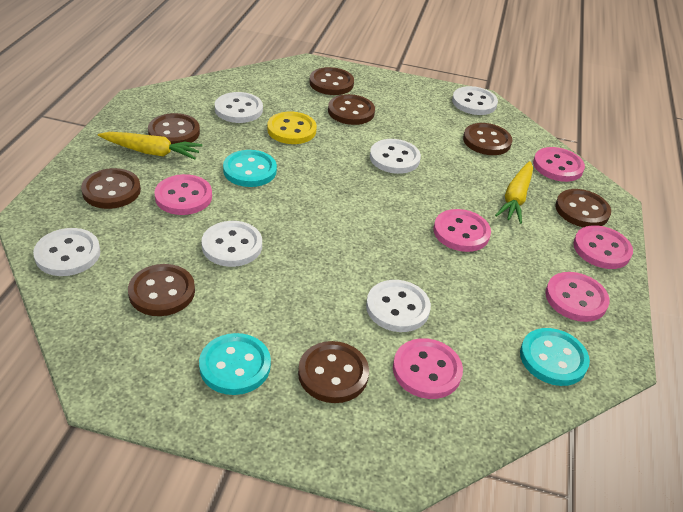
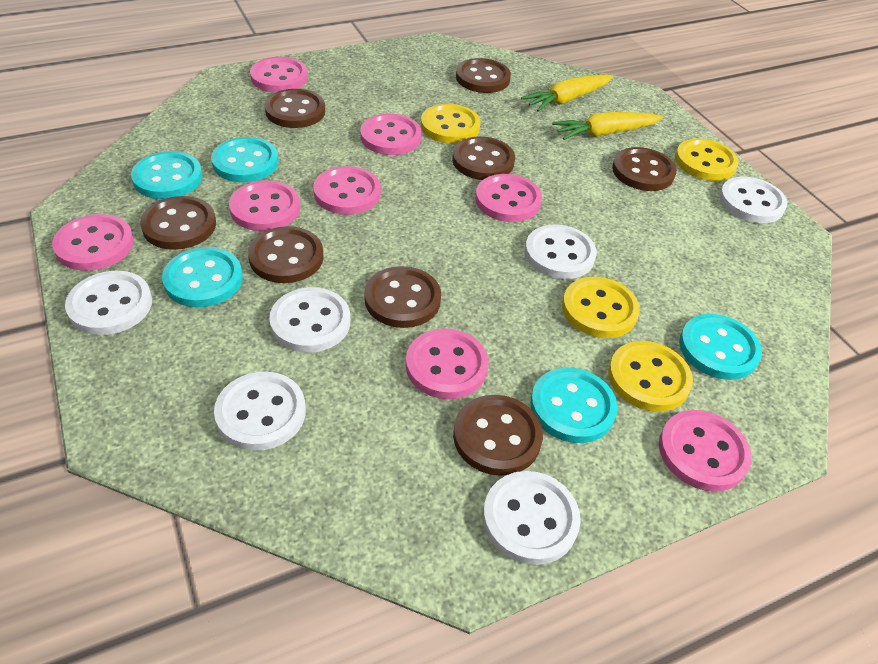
pink button: 6 -> 8
turquoise button: 3 -> 5
yellow button: 1 -> 4

